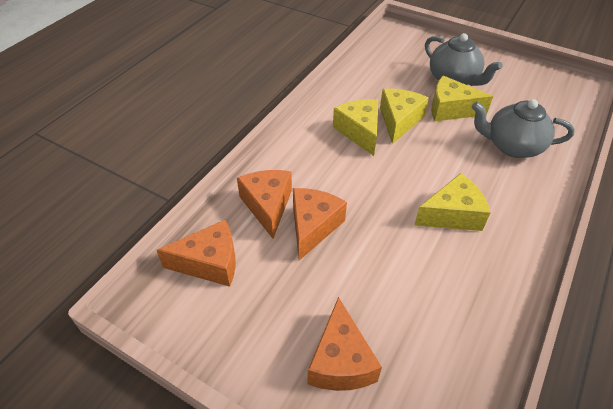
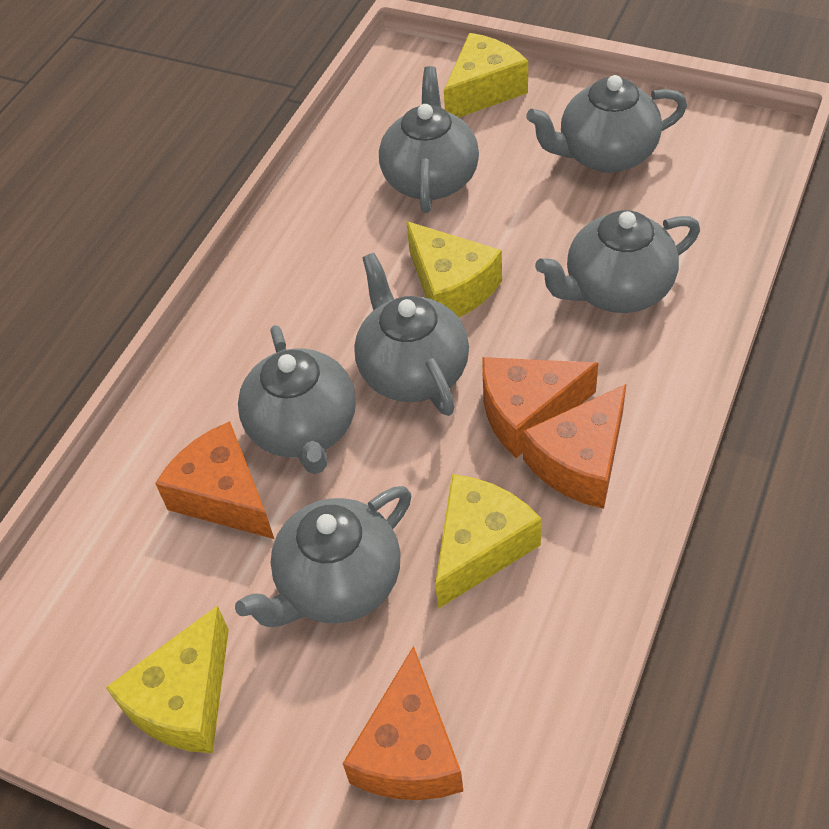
grey teapot: 2 -> 6

